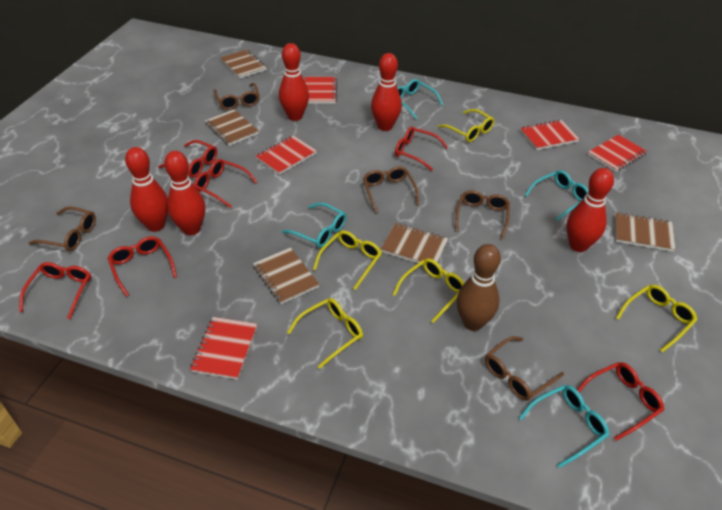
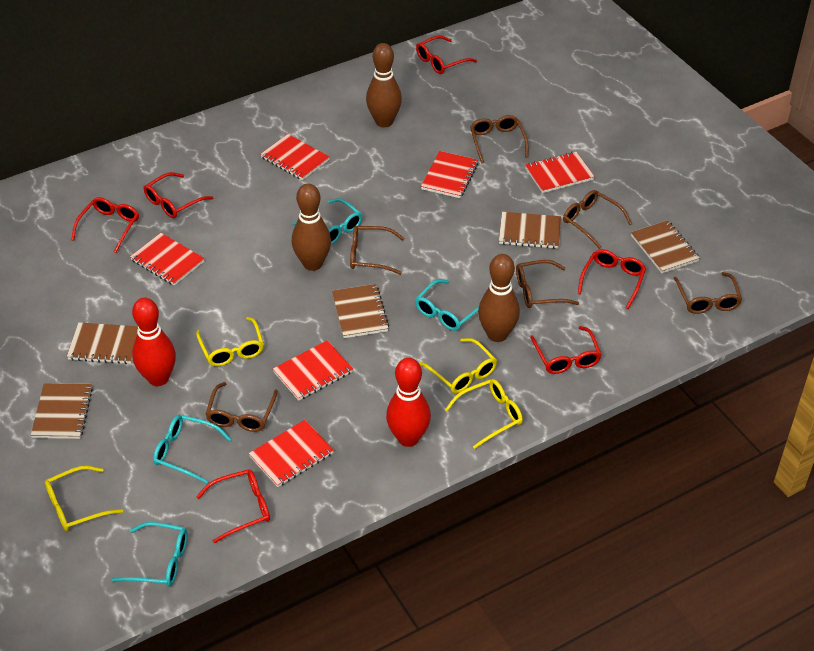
brown bowling pin: 1 -> 3
brown glasses: 5 -> 6
red bowling pin: 5 -> 2
red notebook: 5 -> 6
yellow glasses: 5 -> 4

